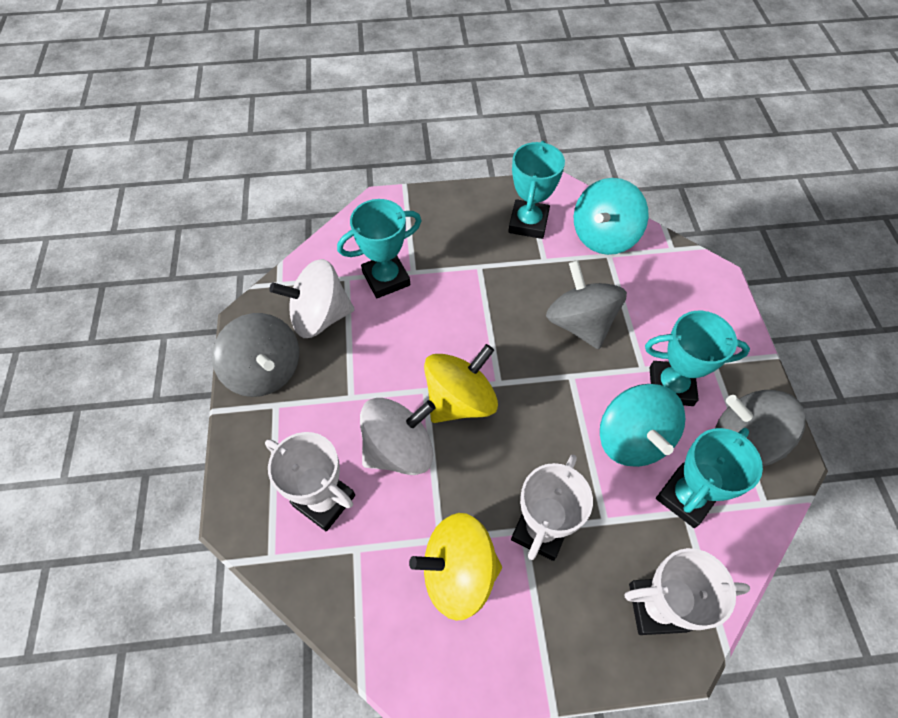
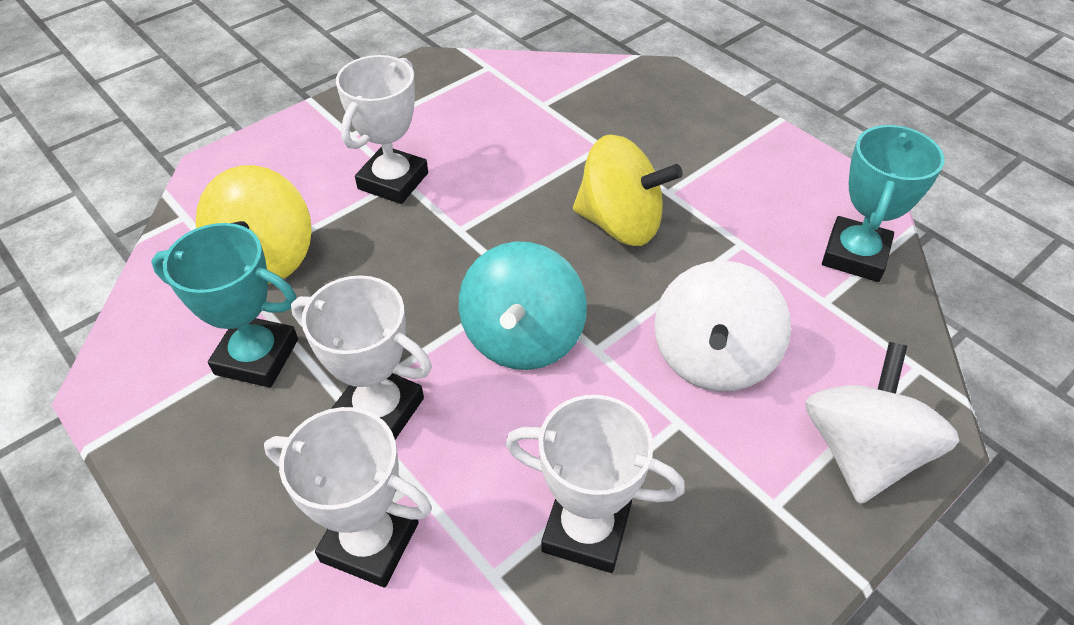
grey spinning top: 3 -> 0
turquoise spinning top: 2 -> 1
turquoise trophy: 4 -> 2
white trophy: 3 -> 4

